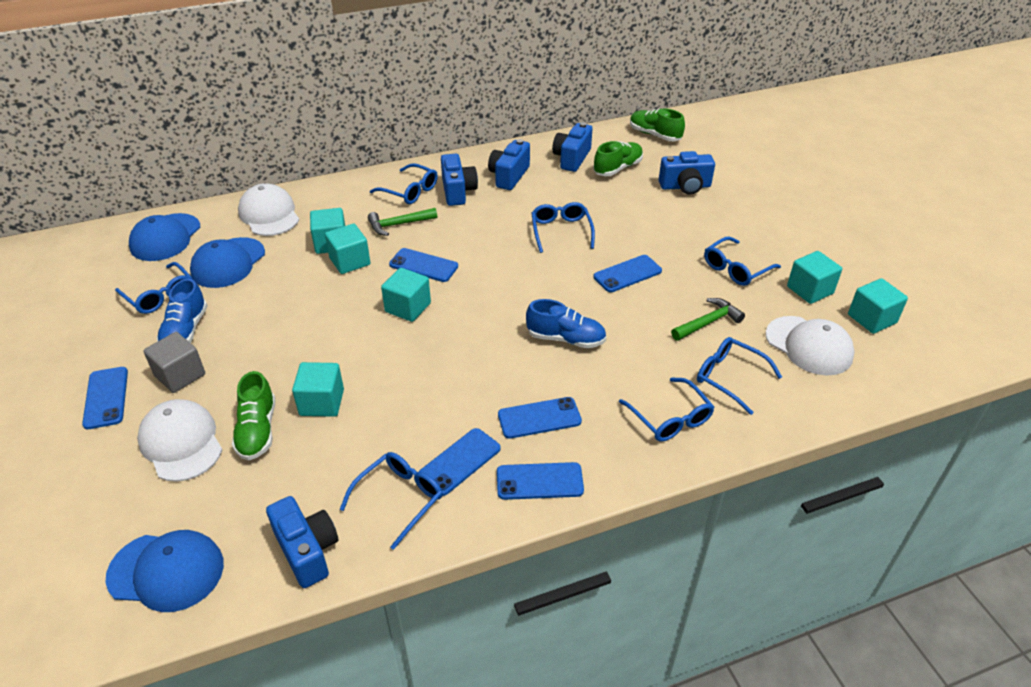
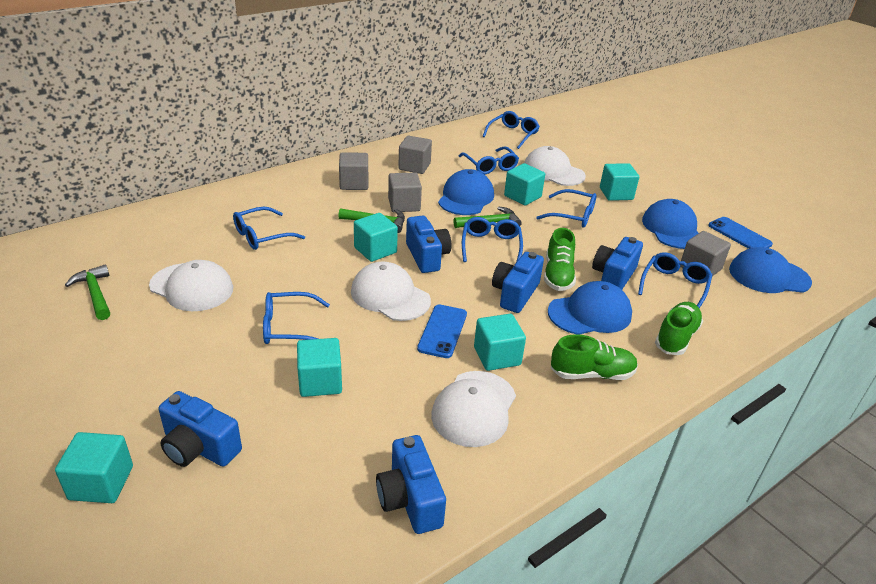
blue cap: 3 -> 4
blue phone: 6 -> 2
blue shoe: 2 -> 0
green hammer: 2 -> 3
grey cube: 1 -> 4
white cap: 3 -> 4

